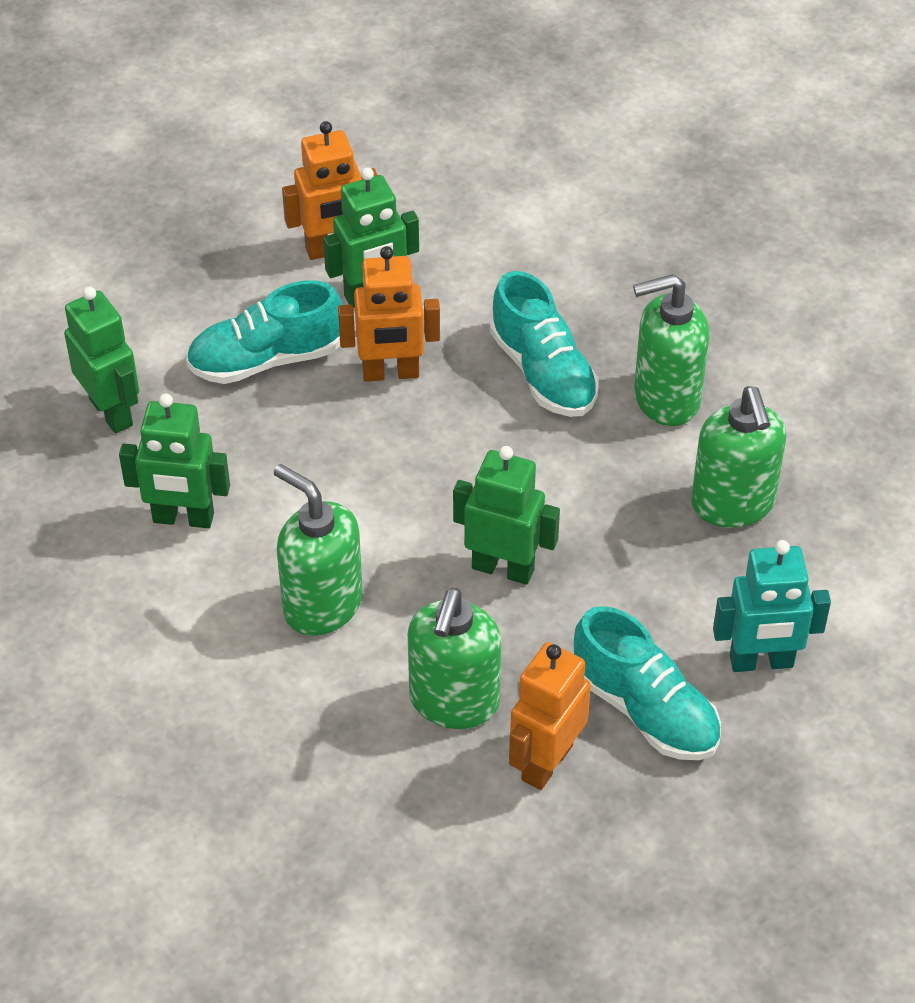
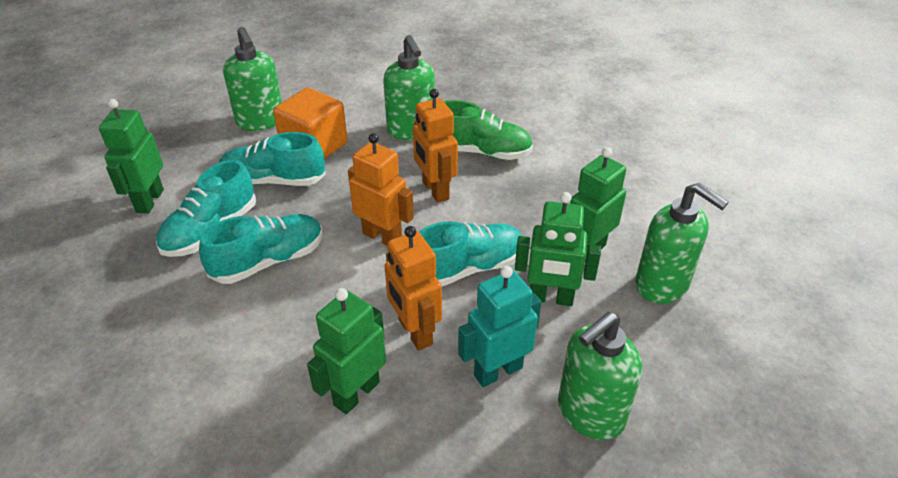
green shoe: 0 -> 1
orange cube: 0 -> 1
turquoise shoe: 3 -> 4

